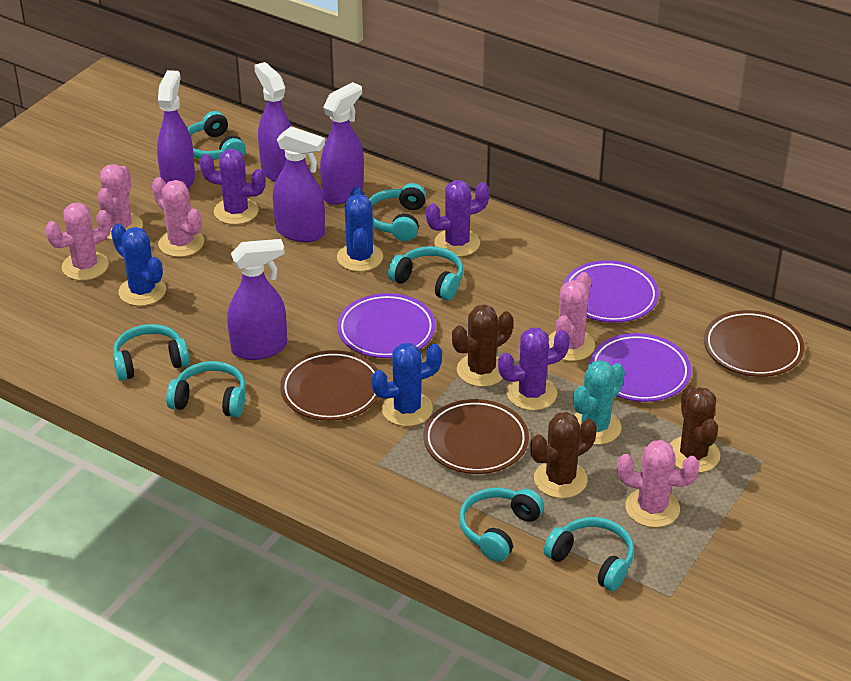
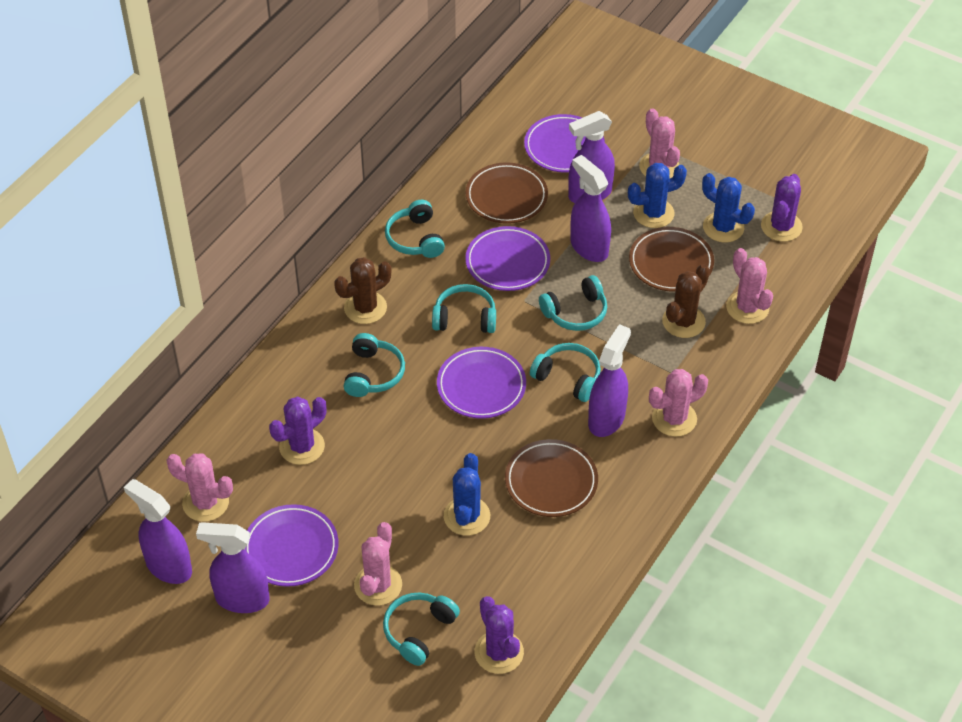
brown cactus: 3 -> 2
purple plate: 3 -> 4
turquoise cactus: 1 -> 0
turquoise headphones: 7 -> 6

